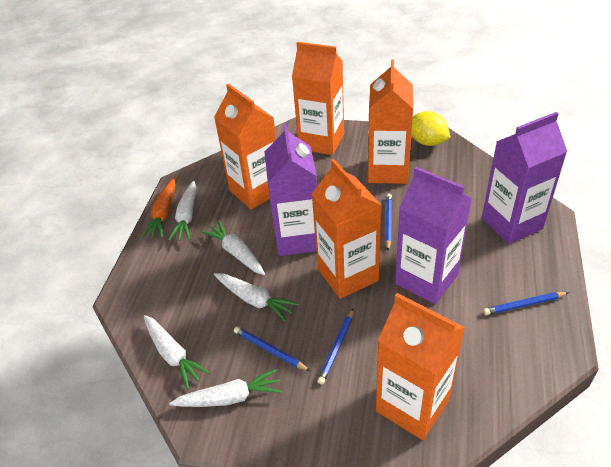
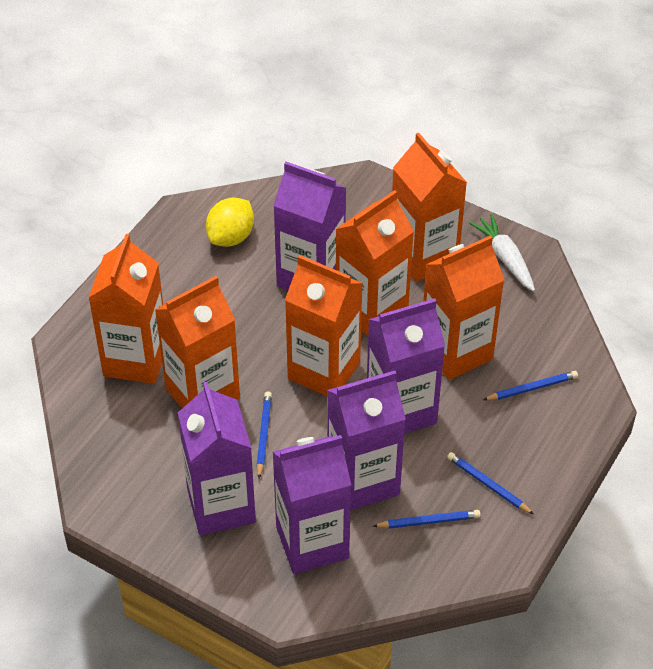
orange carrot: 1 -> 0
orange carton: 5 -> 6
purple carton: 3 -> 5
white carrot: 5 -> 1

